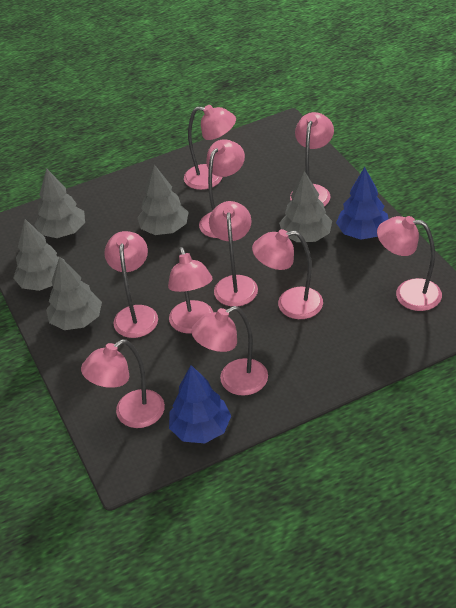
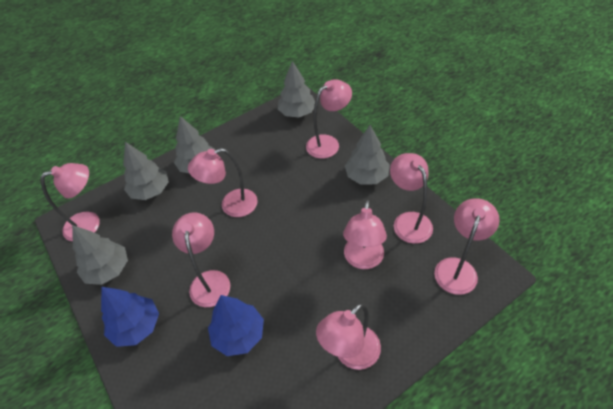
pink lamp: 10 -> 8

